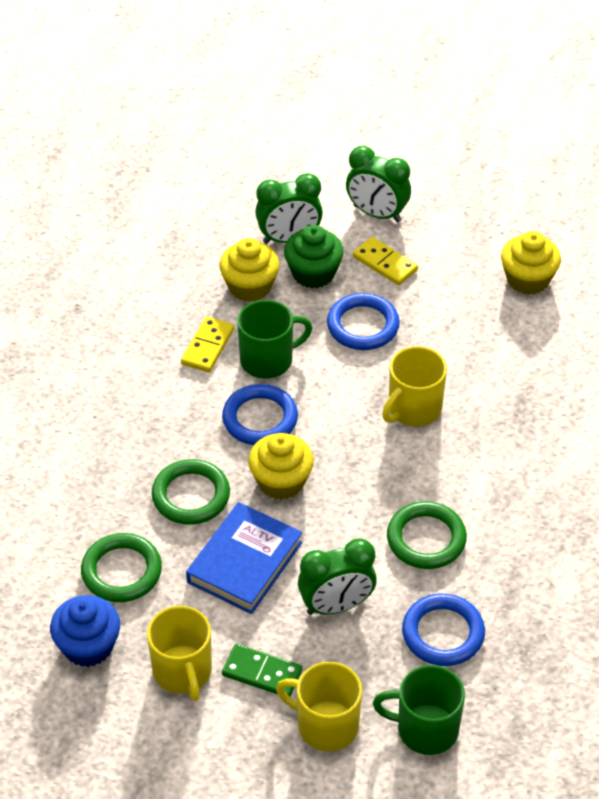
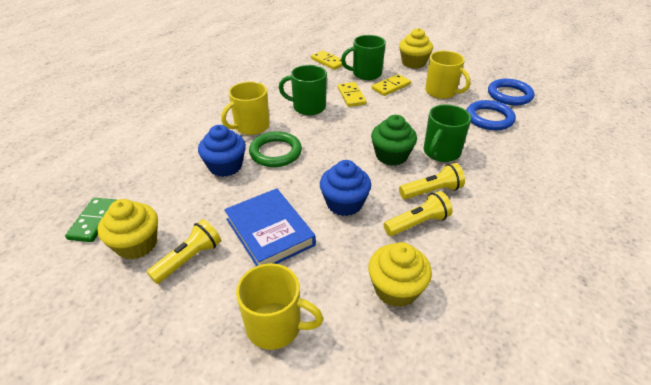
blue cupcake: 1 -> 2
blue ring: 3 -> 2
green clock: 3 -> 0
green mug: 2 -> 3
green ring: 3 -> 1
yellow domino: 2 -> 3
yellow flashlight: 0 -> 3

